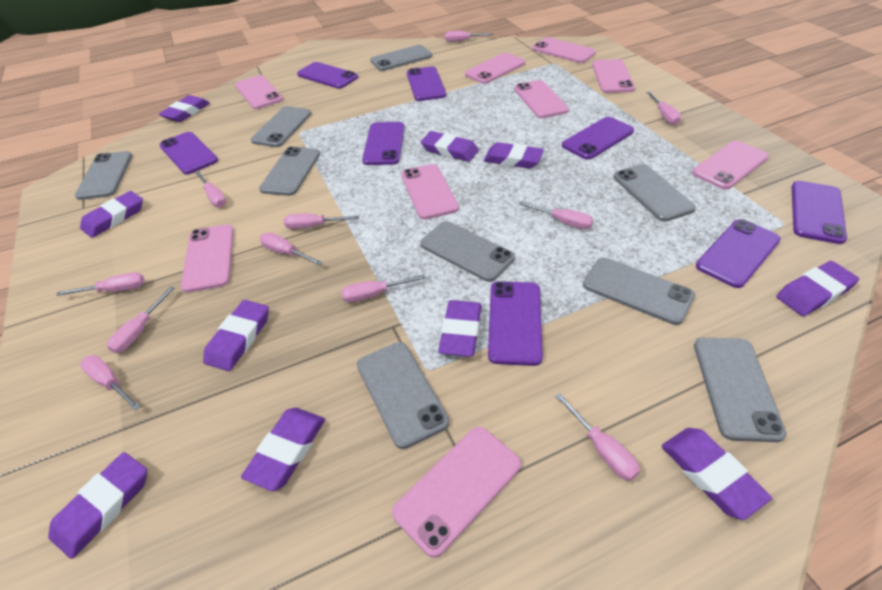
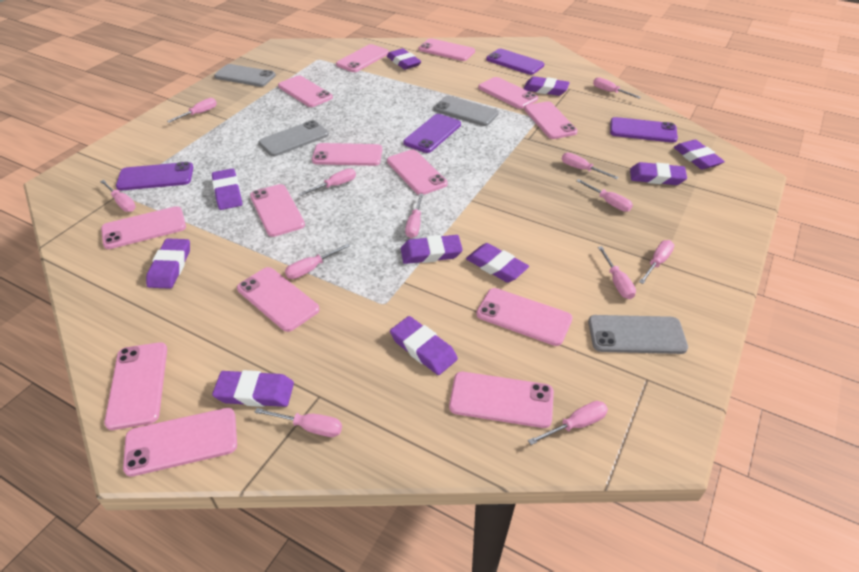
grey phone: 9 -> 4
pink phone: 9 -> 14
pink screwdriver: 11 -> 12
purple phone: 8 -> 4

